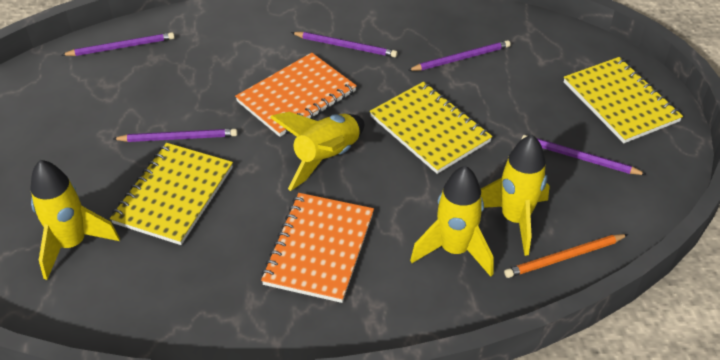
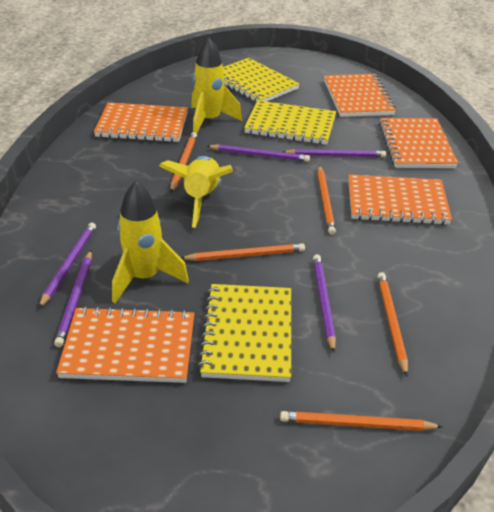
orange notebook: 2 -> 5
orange pencil: 1 -> 5
yellow rocket: 4 -> 3

